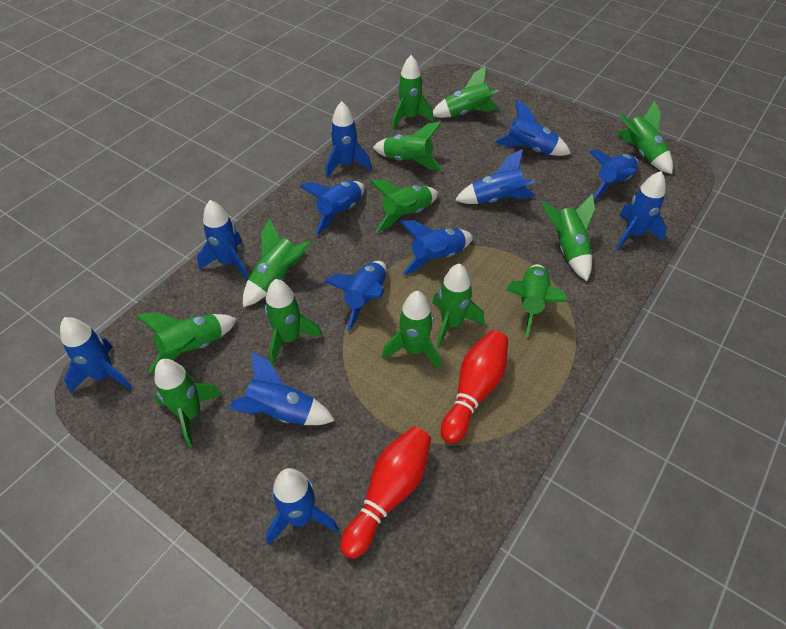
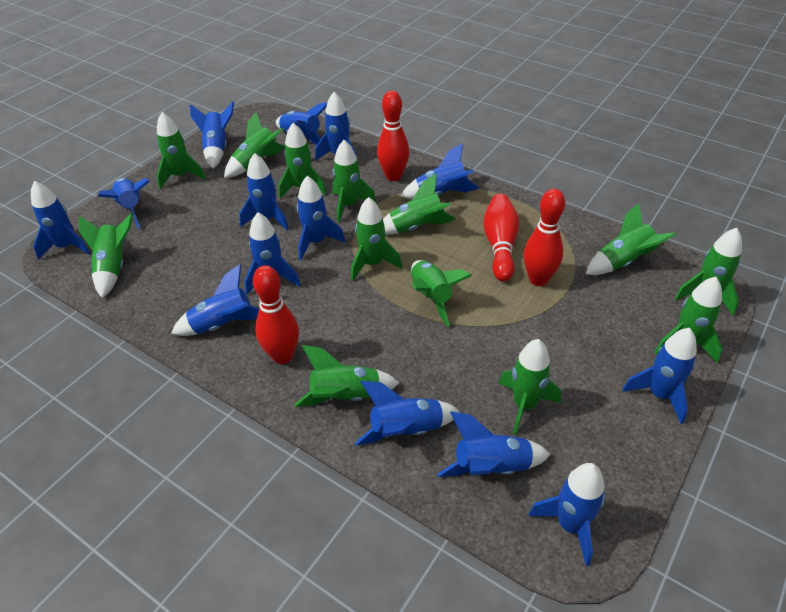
blue rocket: 12 -> 14
red bowling pin: 2 -> 4

